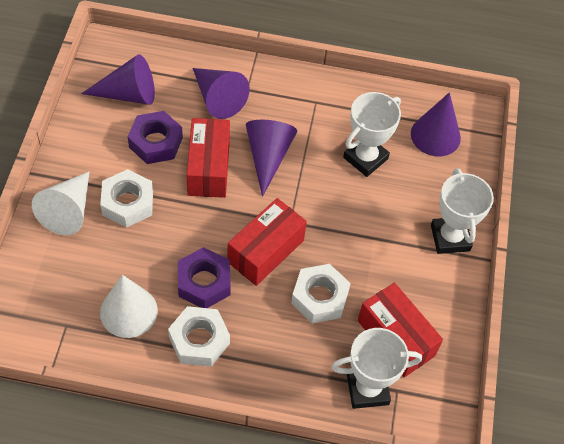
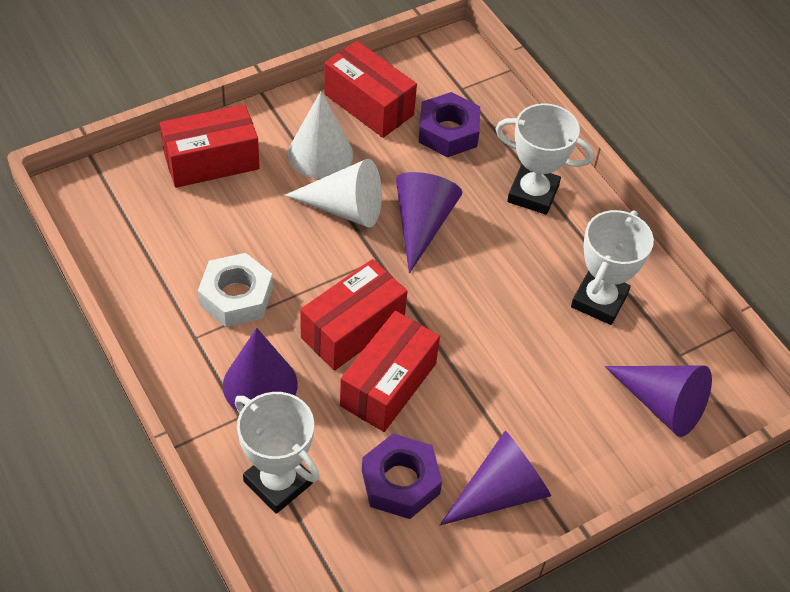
red box: 3 -> 4
white nut: 3 -> 1

